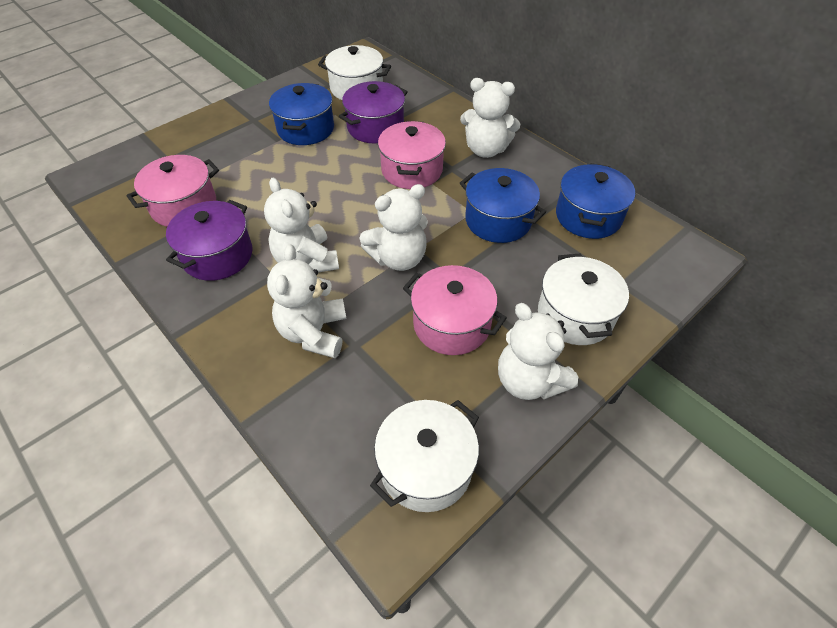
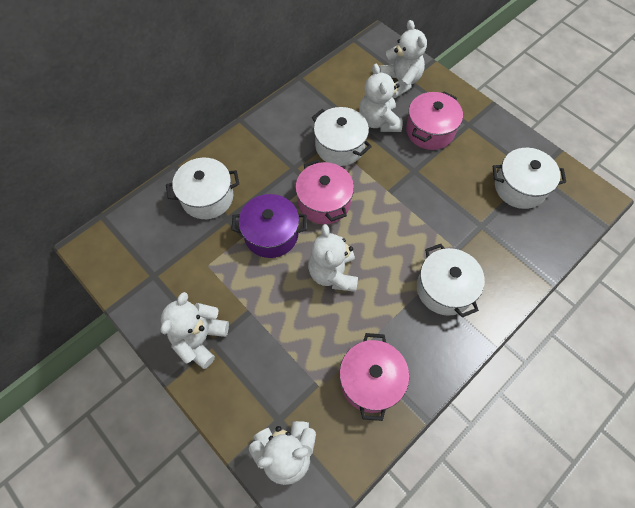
blue pot: 3 -> 0
purple pot: 2 -> 1
white pot: 3 -> 4

